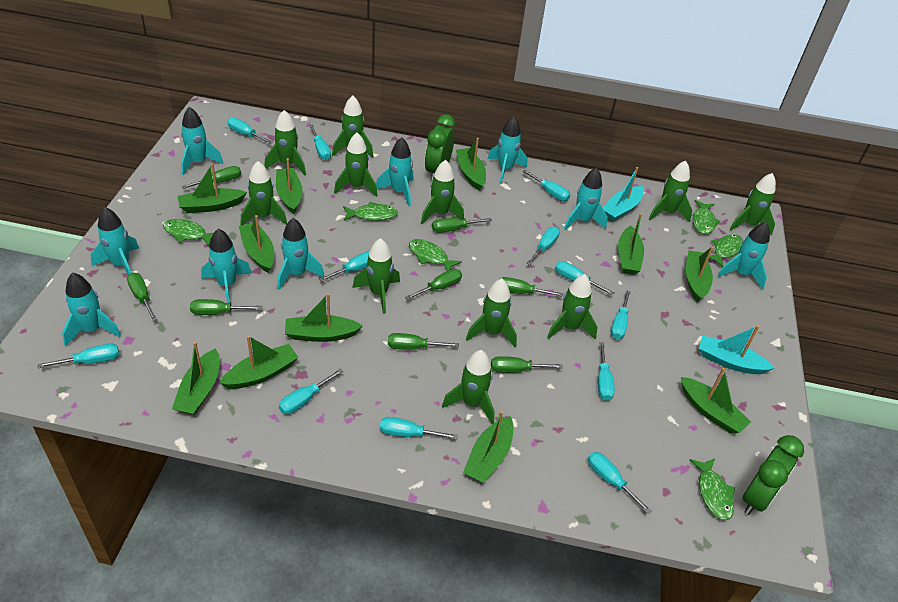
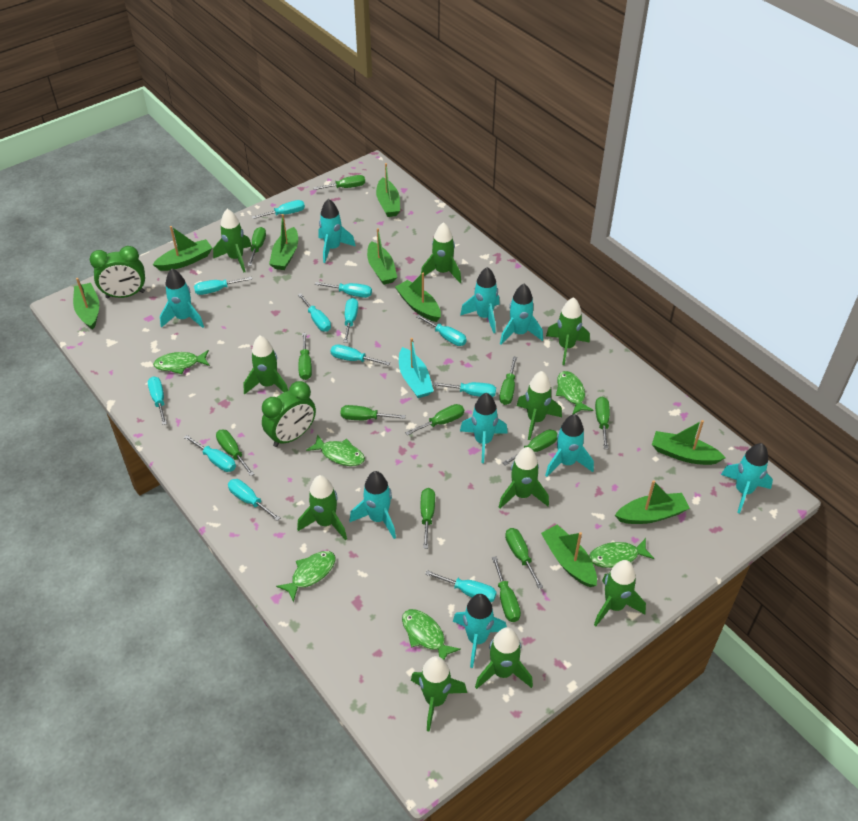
green boat: 11 -> 9
green rocket: 11 -> 10
green screwdriver: 8 -> 12
turquoise boat: 2 -> 1

